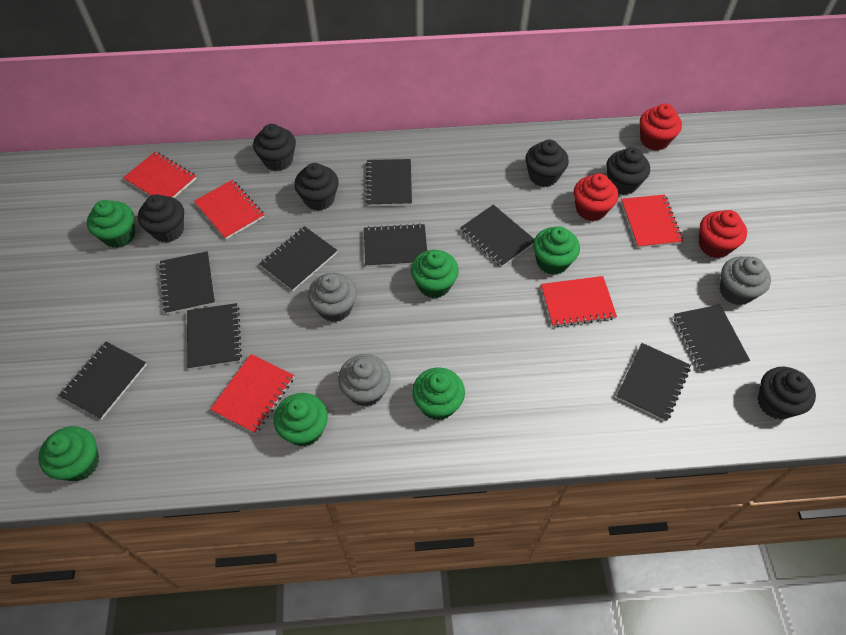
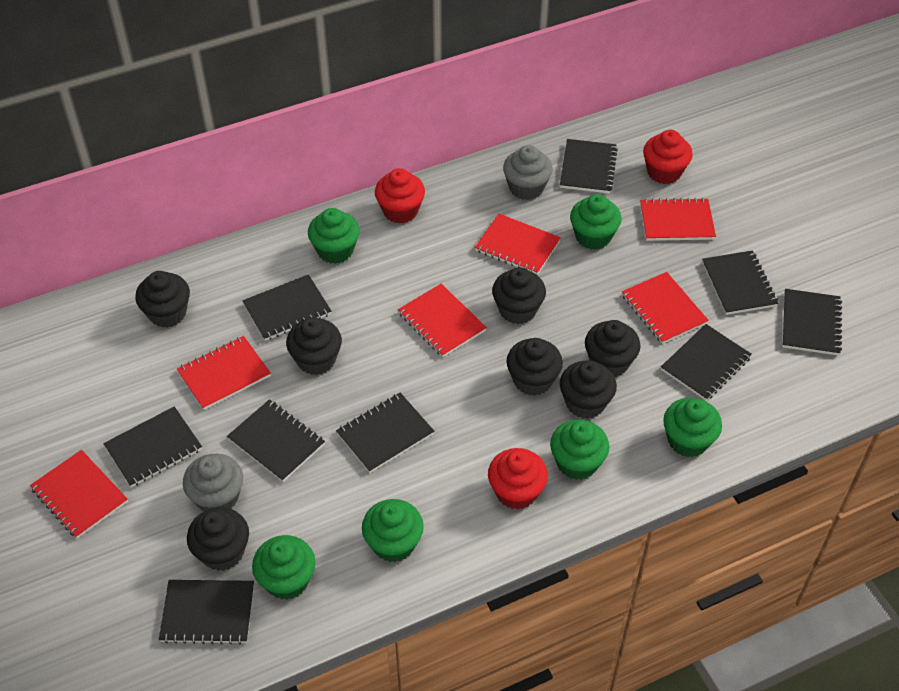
black cupcake: 6 -> 7
grey cupcake: 3 -> 2
red notebook: 5 -> 6

